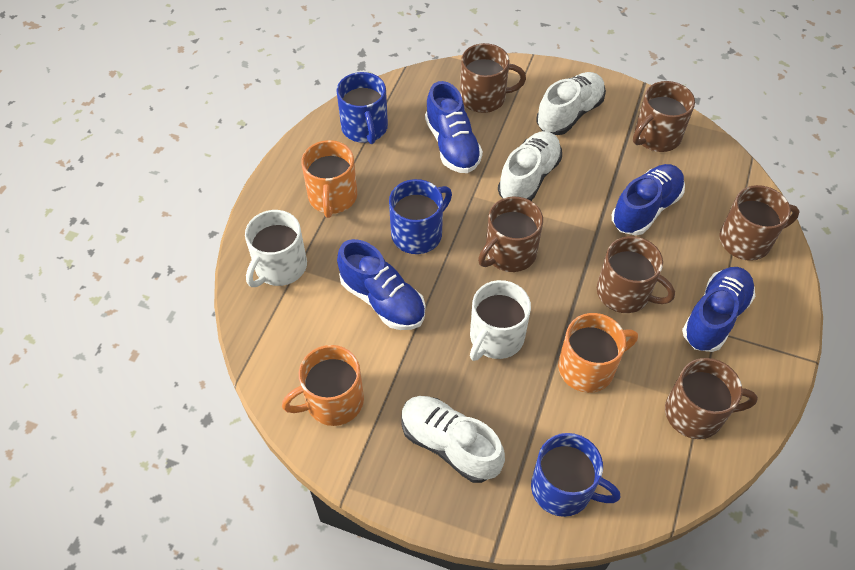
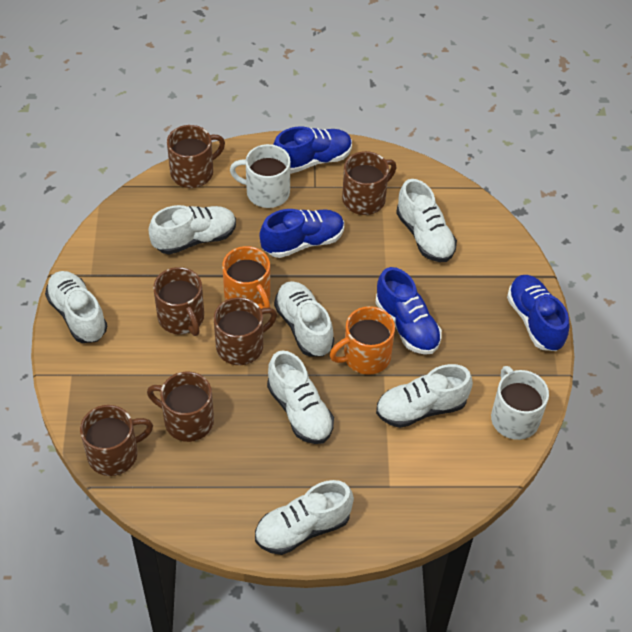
blue mug: 3 -> 0
orange mug: 3 -> 2
white shoe: 3 -> 7

